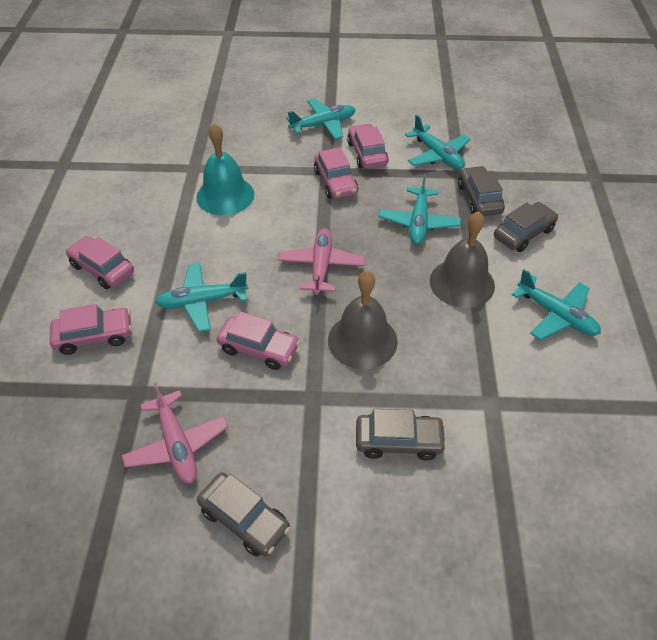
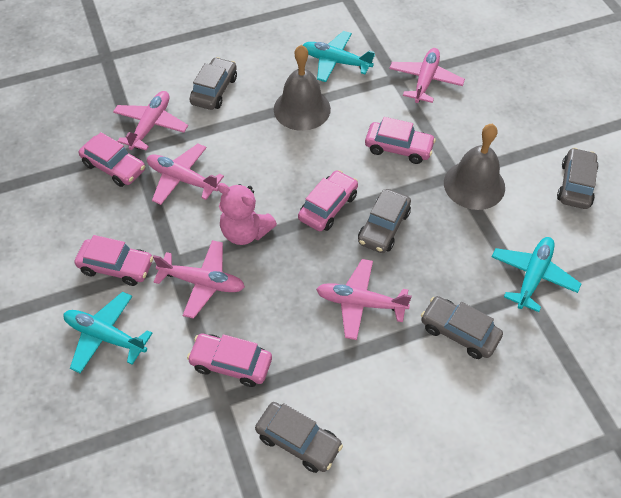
grey car: 4 -> 5
pink plane: 2 -> 5
pink teddy bear: 0 -> 1
turquoise bell: 1 -> 0
turquoise plane: 5 -> 3

